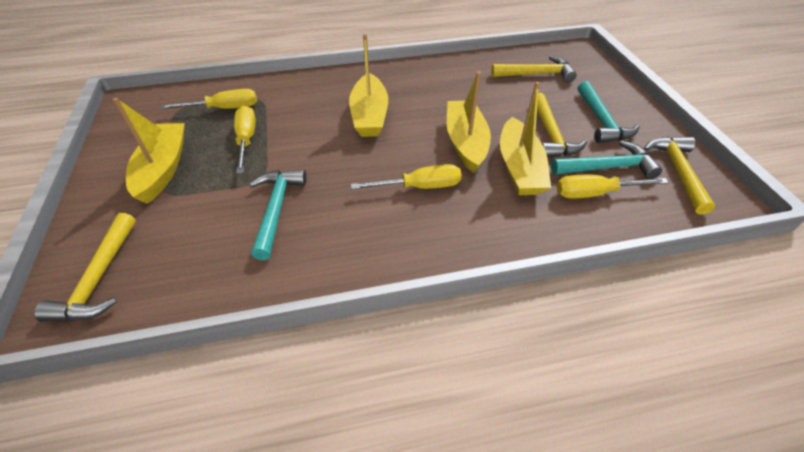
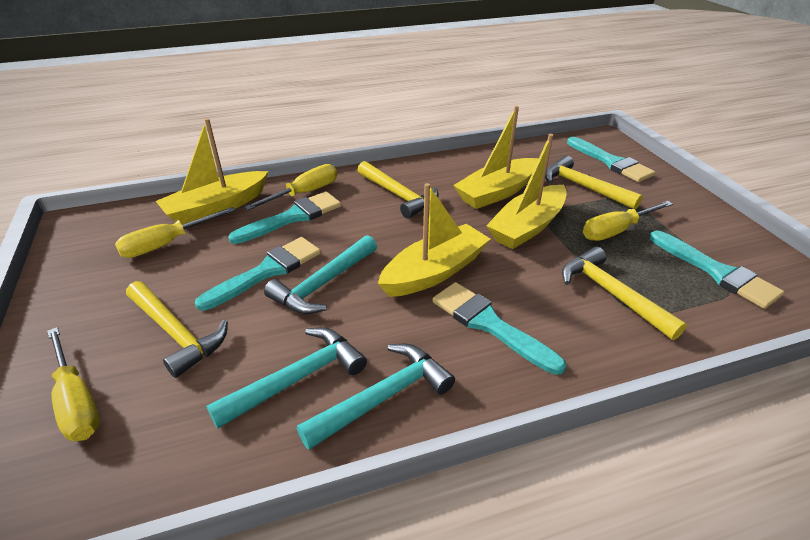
turquoise brush: 0 -> 5

